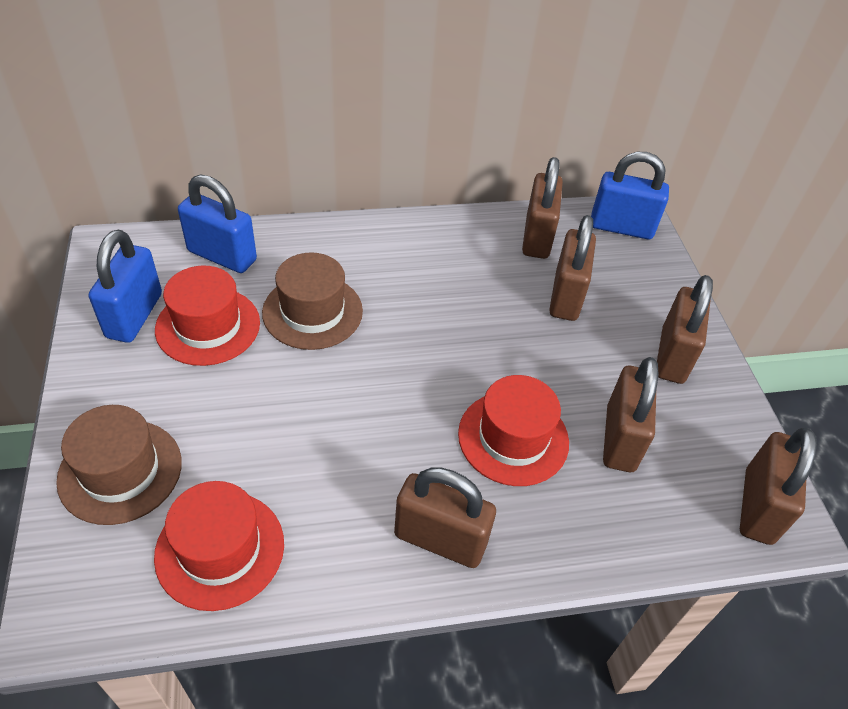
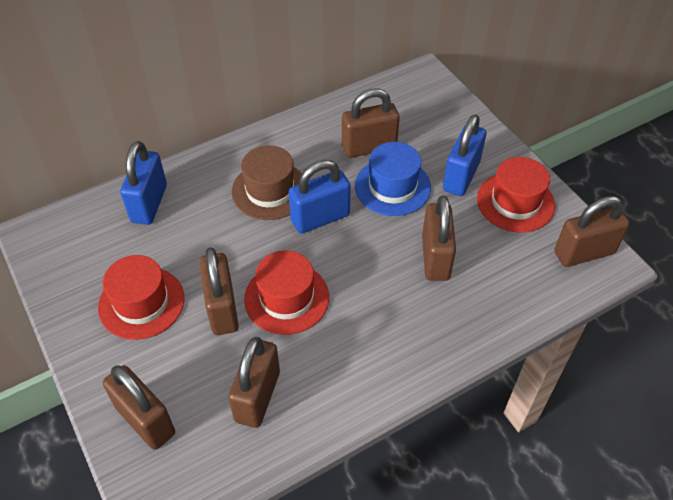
blue hat: 0 -> 1
brown hat: 2 -> 1

